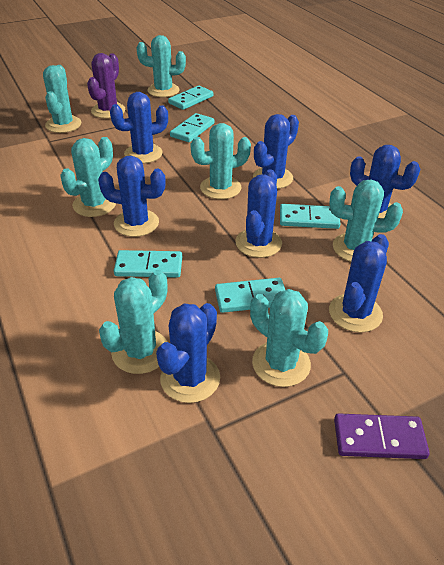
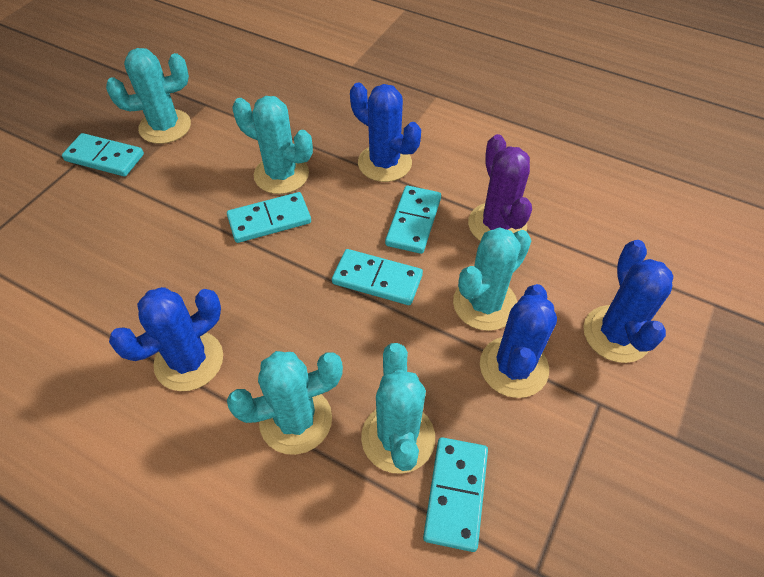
blue cactus: 7 -> 4
purple domino: 1 -> 0
turquoise cactus: 7 -> 5

